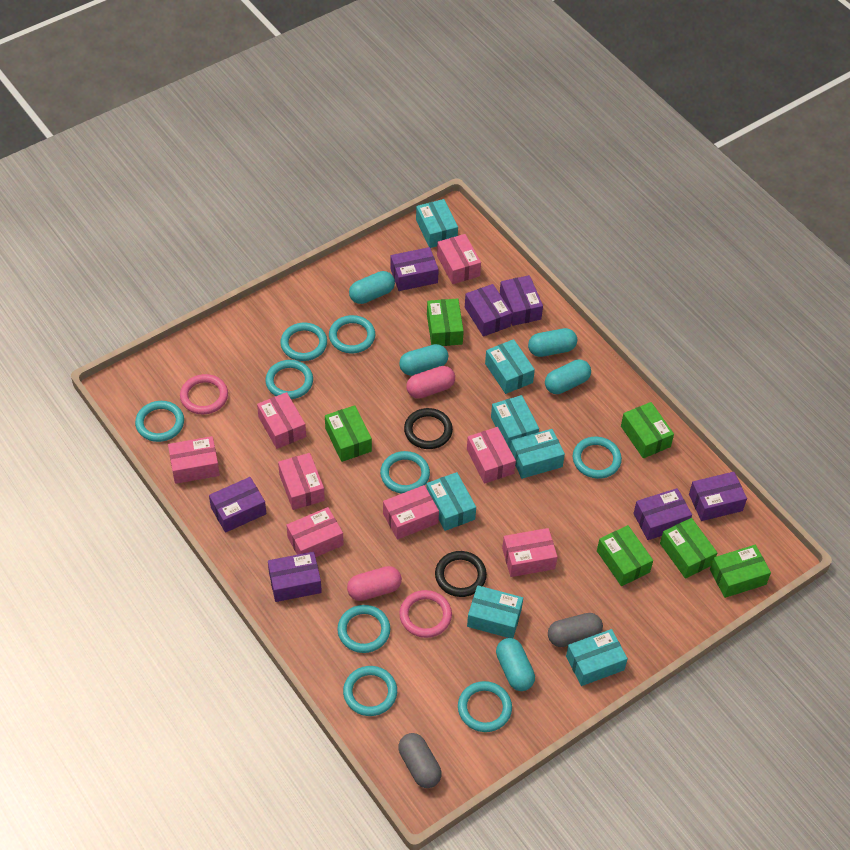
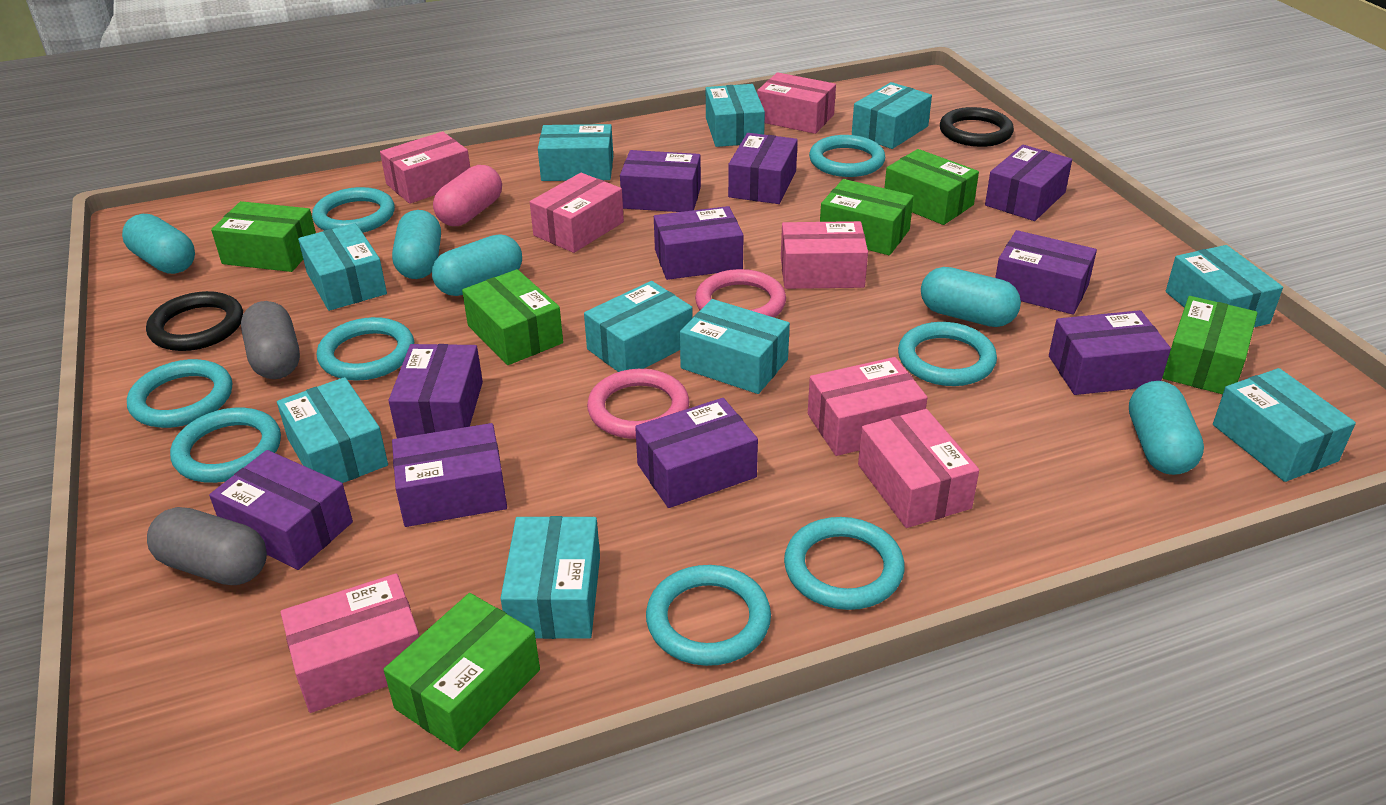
pink box: 8 -> 7
pink capsule: 2 -> 1
purple box: 7 -> 10
turquoise box: 7 -> 10
turquoise ring: 9 -> 8

